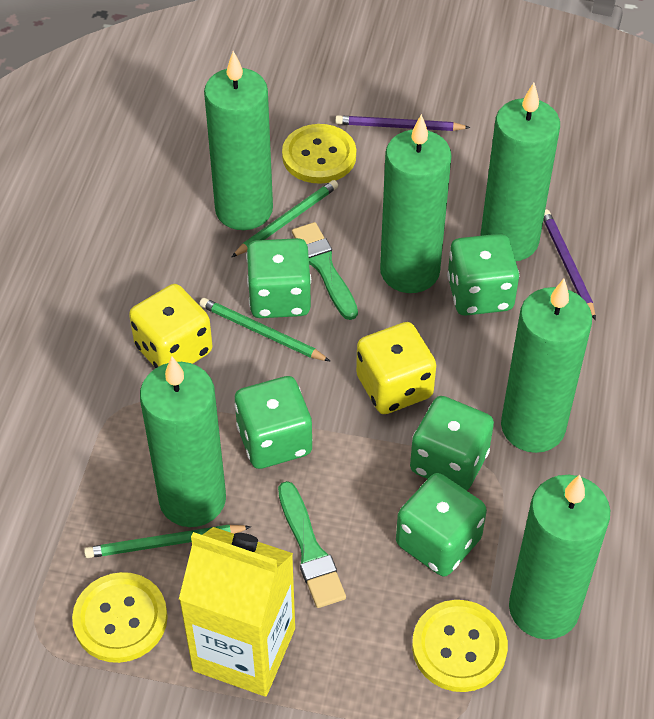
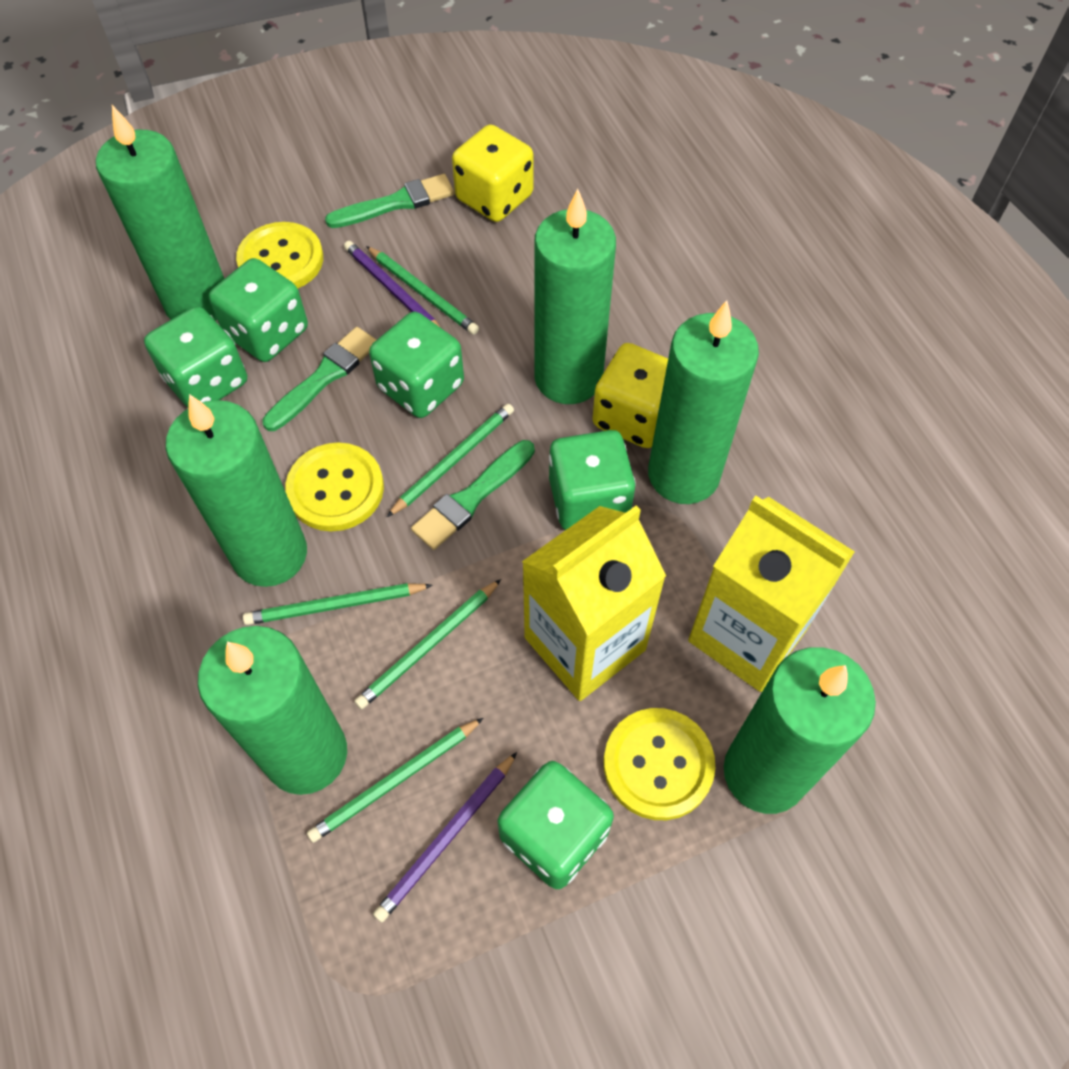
green brush: 2 -> 3
green pencil: 3 -> 5
yellow carton: 1 -> 2

